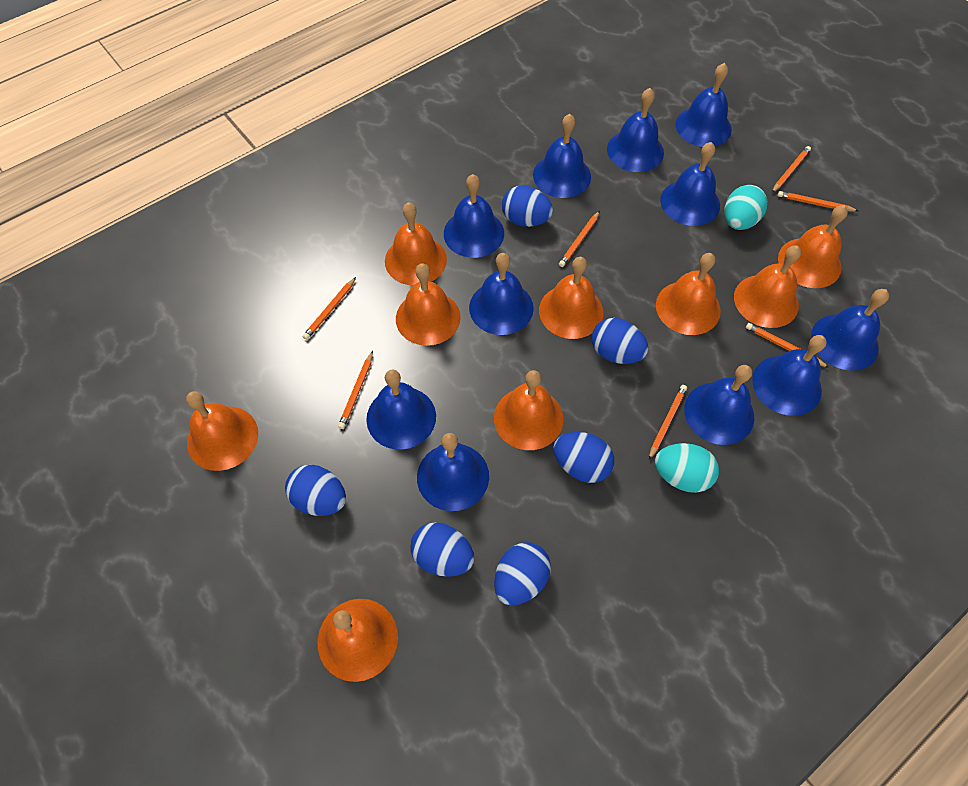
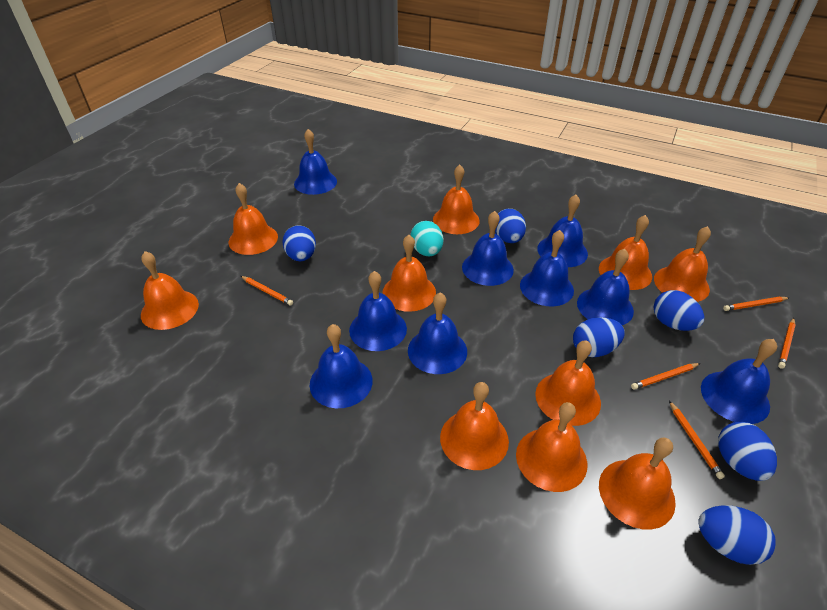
blue bell: 11 -> 9
orange bell: 9 -> 10
orange pencil: 7 -> 5
turquoise egg: 2 -> 1

